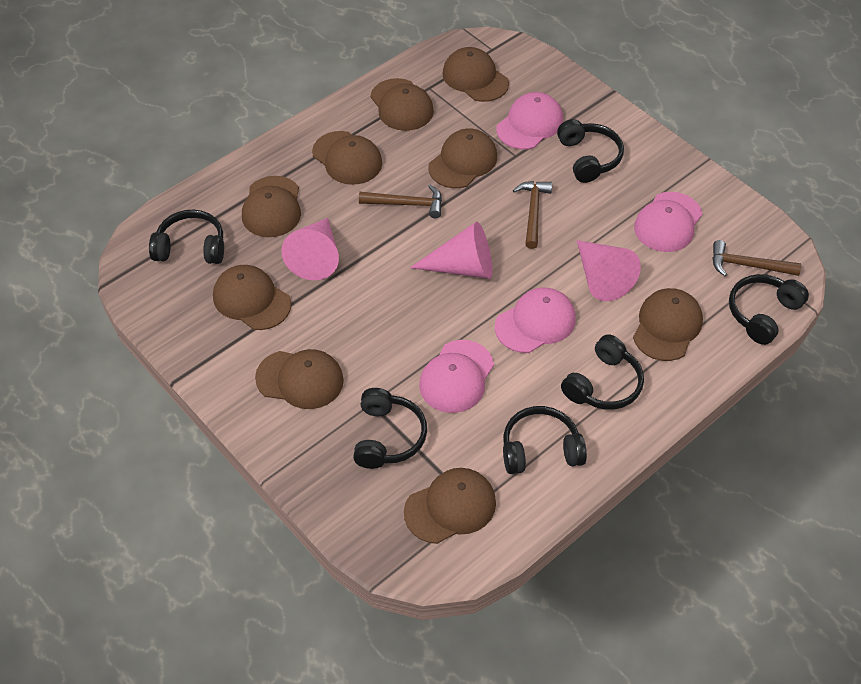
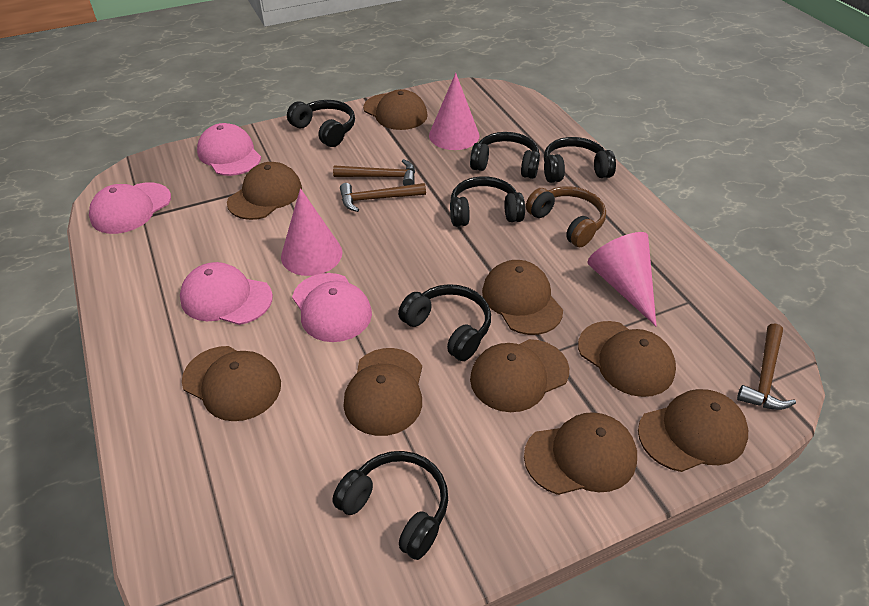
brown headphones: 0 -> 1

